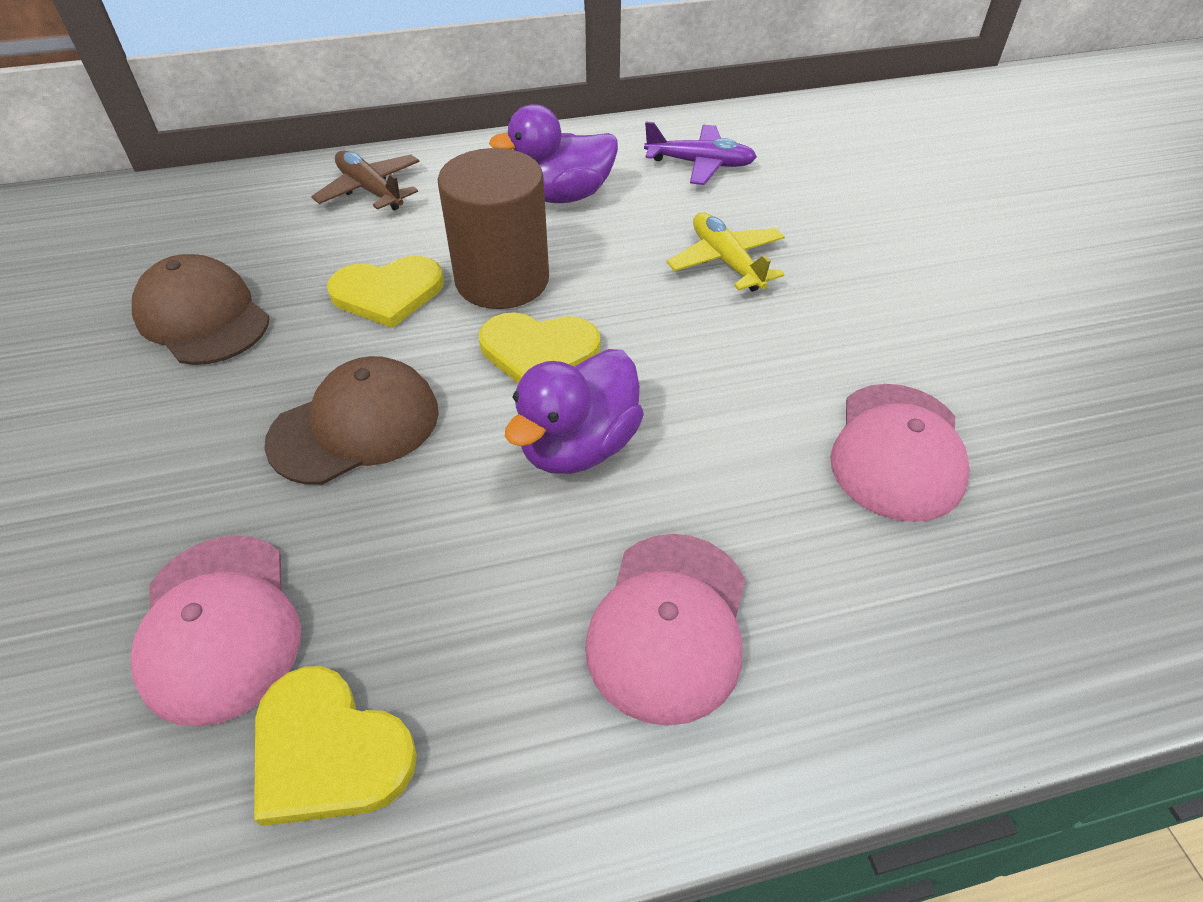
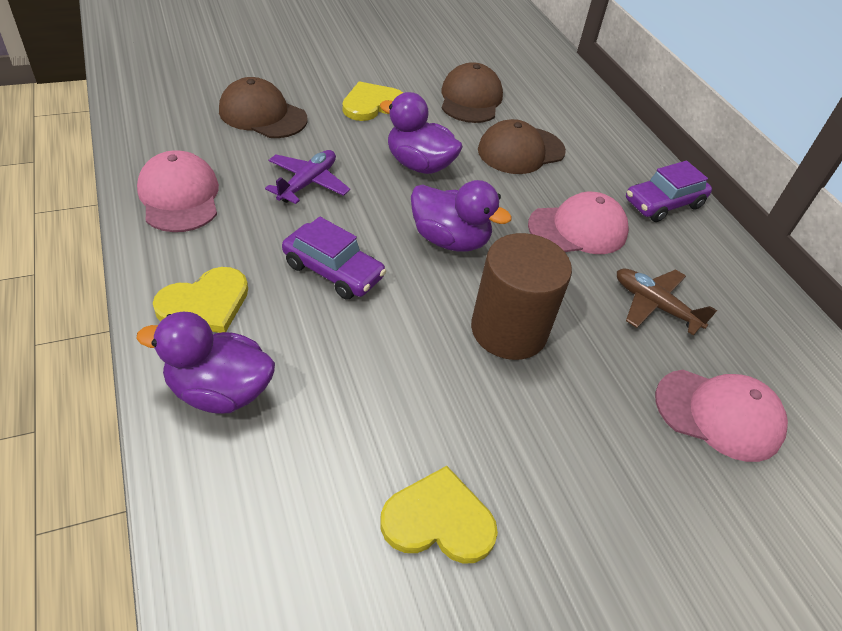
brown cap: 2 -> 3
purple car: 0 -> 2
purple duck: 2 -> 3
yellow plane: 1 -> 0

